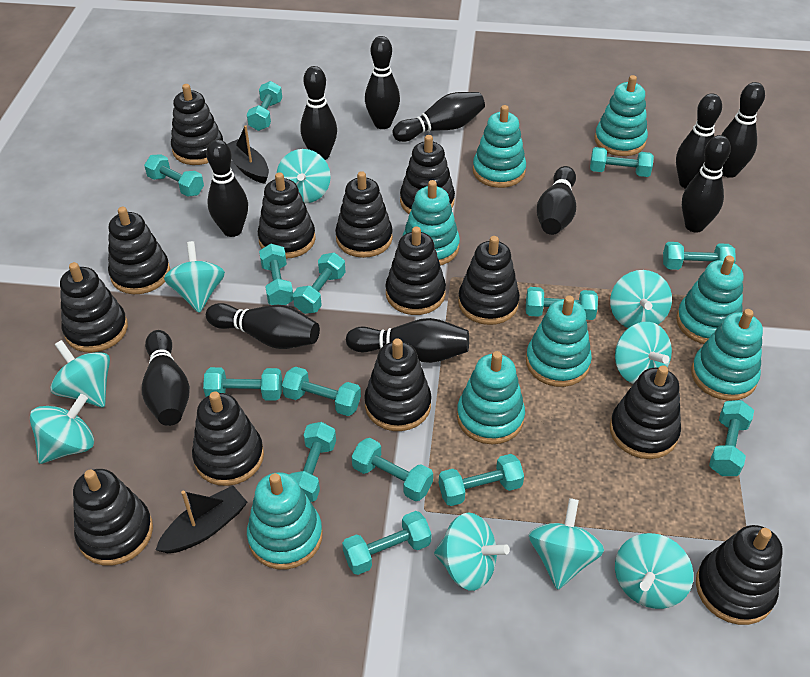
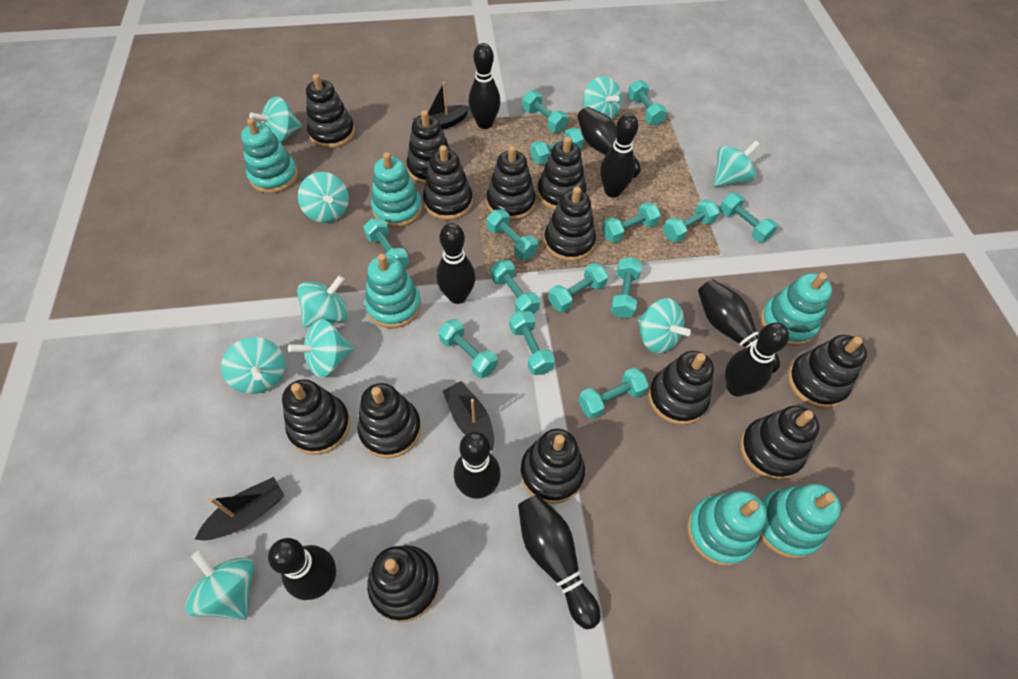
black boat: 2 -> 3
black bowling pin: 11 -> 9
turquoise stacking toy: 8 -> 6

